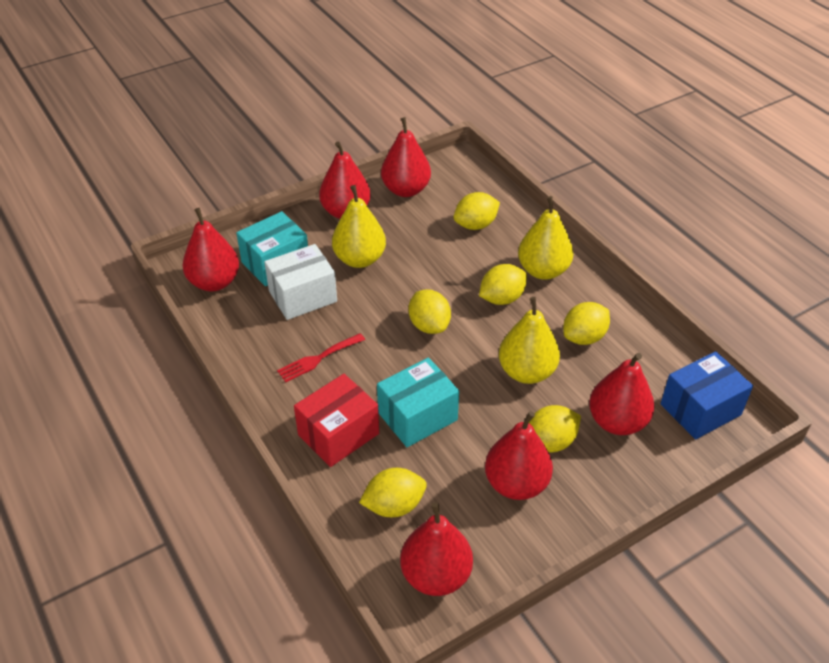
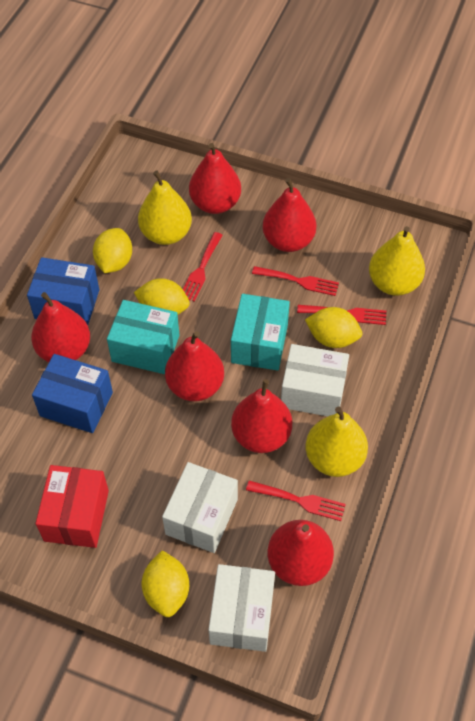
blue box: 1 -> 2
red fork: 1 -> 4
white box: 1 -> 3
yellow lemon: 6 -> 4

